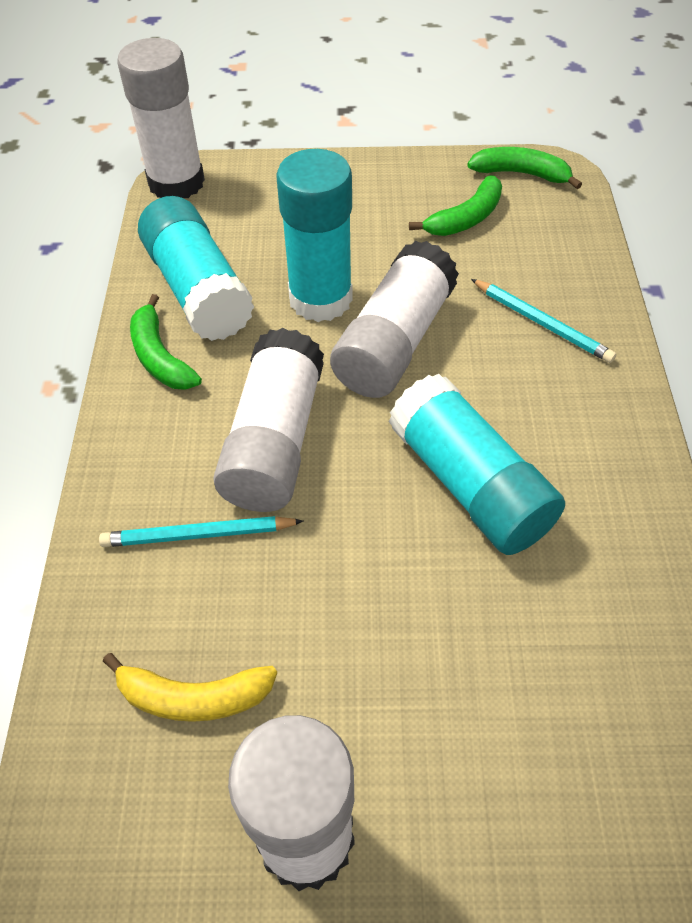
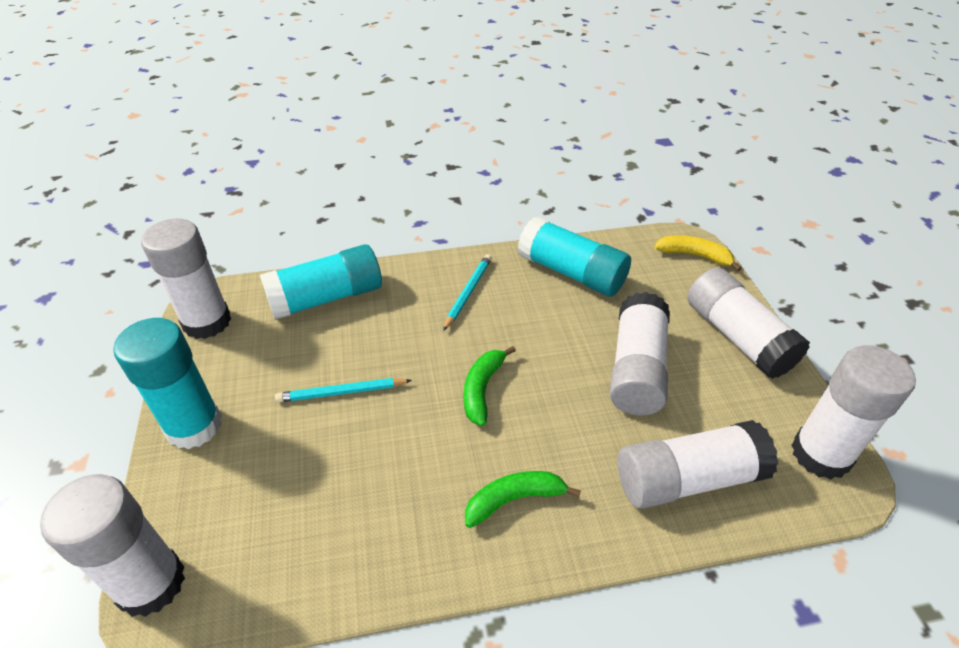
green banana: 3 -> 2
white glue stick: 4 -> 6

